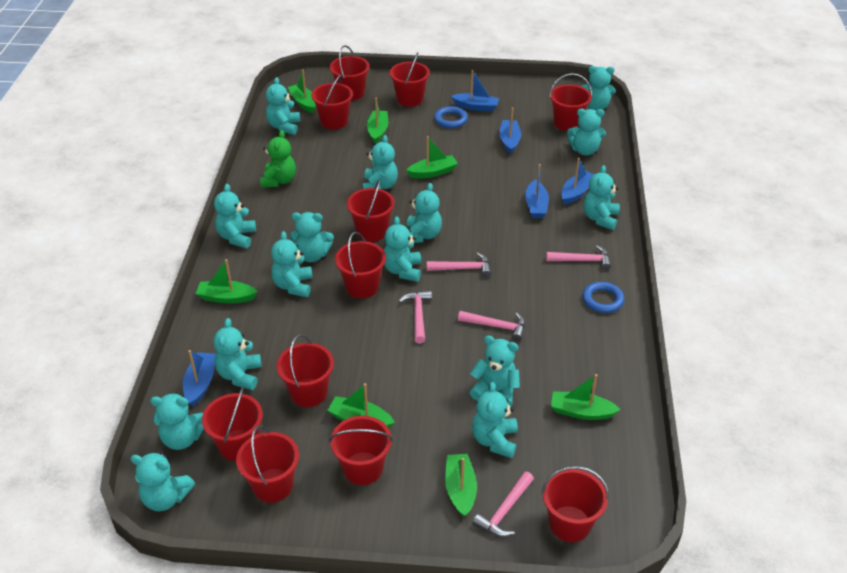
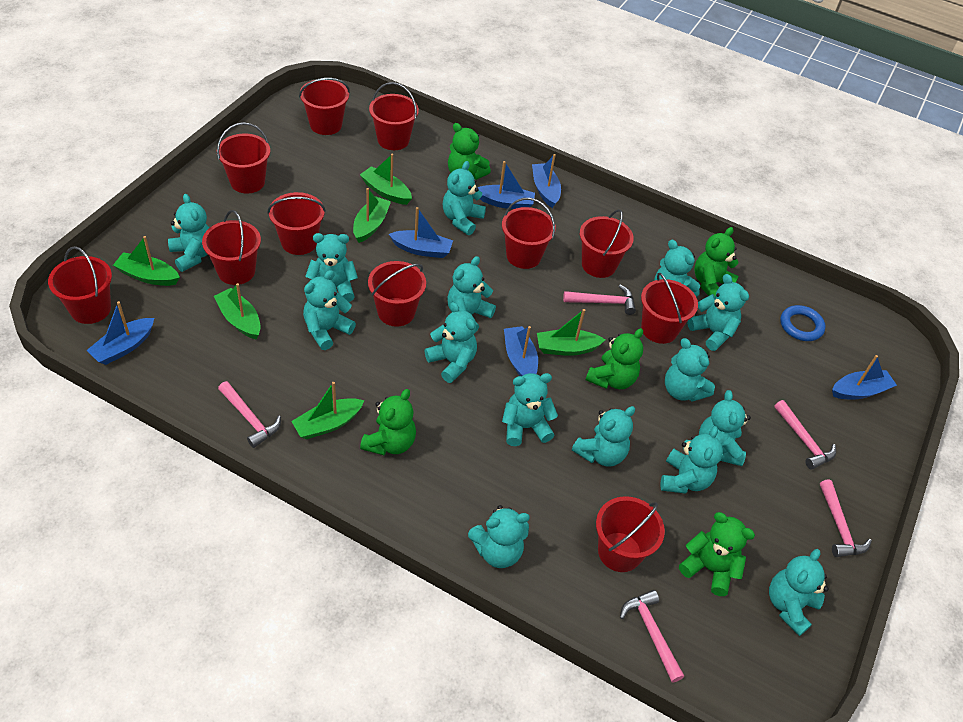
blue boat: 5 -> 6
blue ring: 2 -> 1
green boat: 7 -> 6
green teddy bear: 1 -> 5

